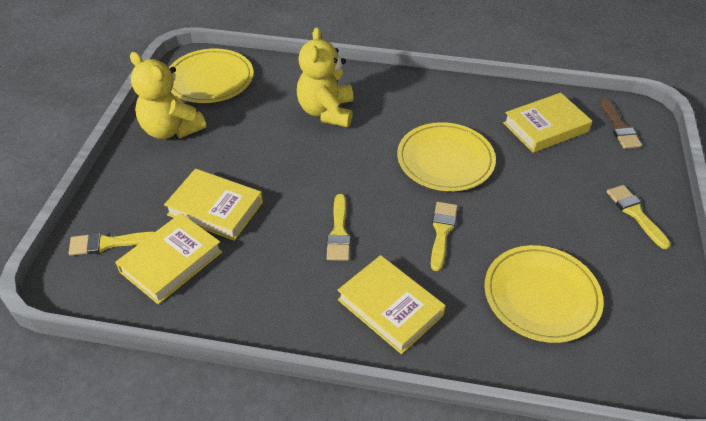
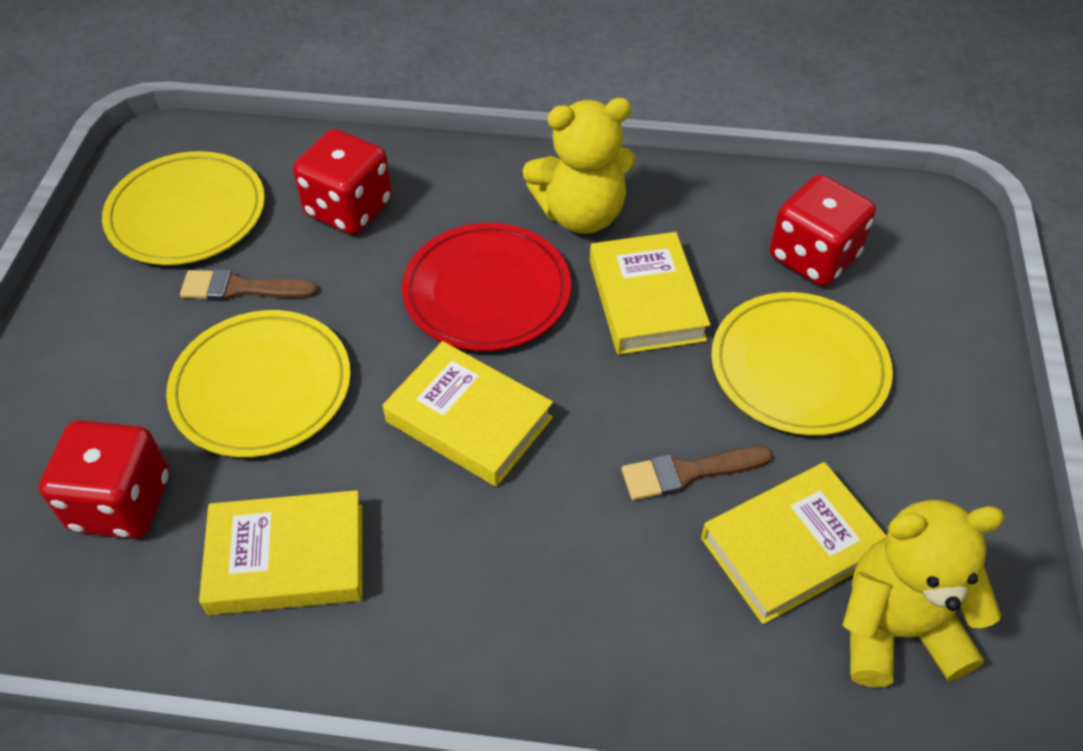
brown brush: 1 -> 2
red dice: 0 -> 3
red plate: 0 -> 1
yellow brush: 4 -> 0

